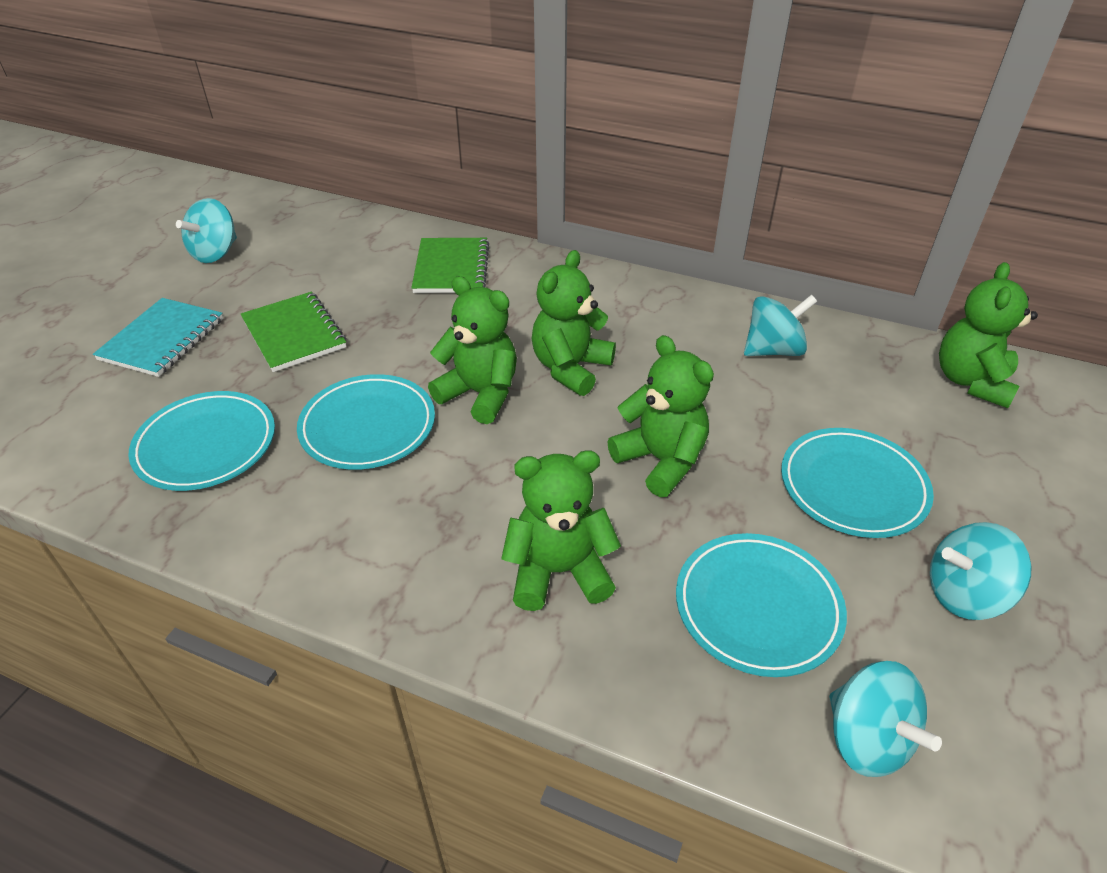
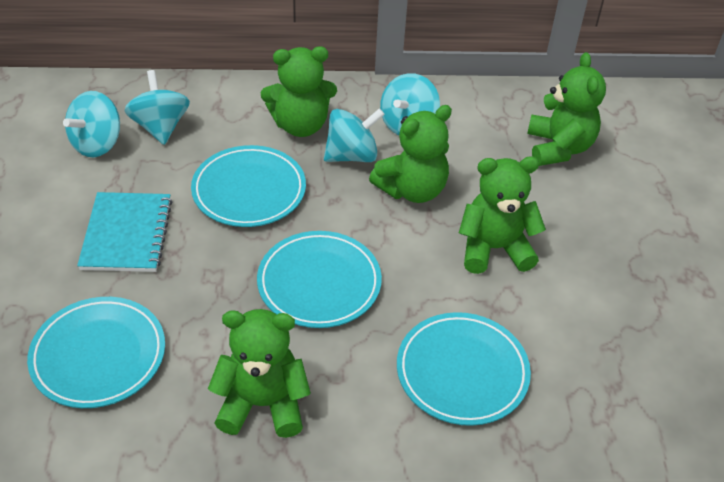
green notebook: 2 -> 0

